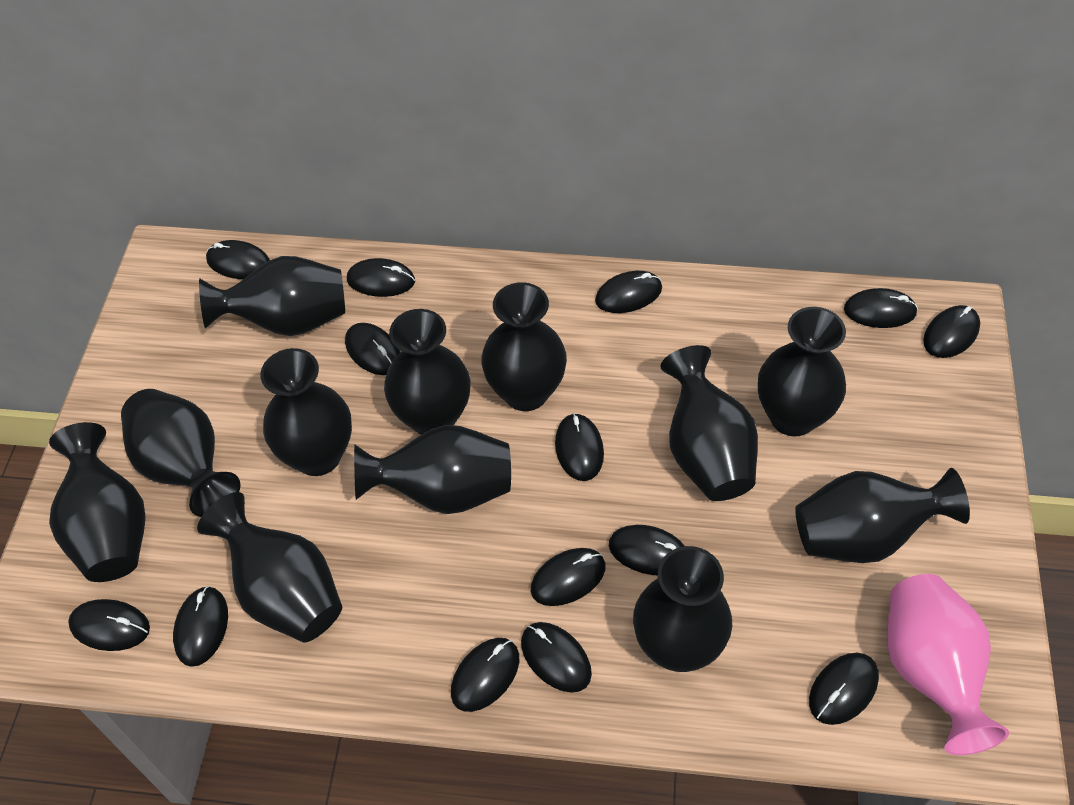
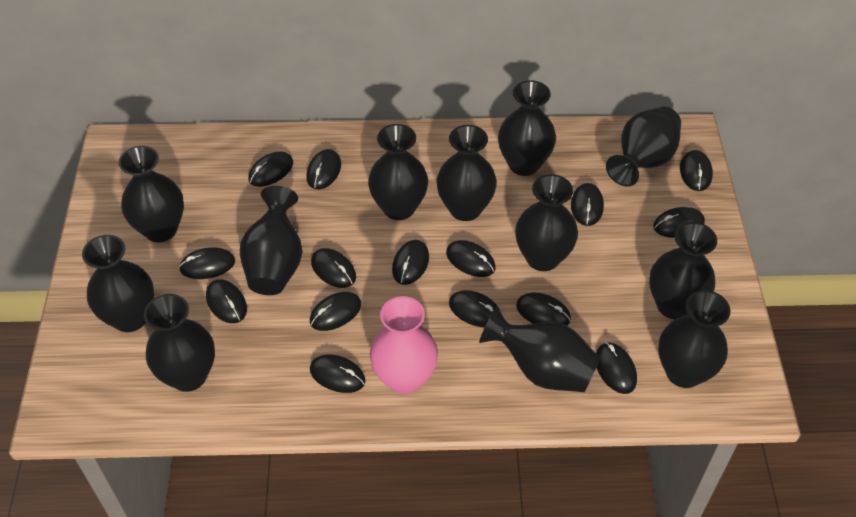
black mouse: 14 -> 15

